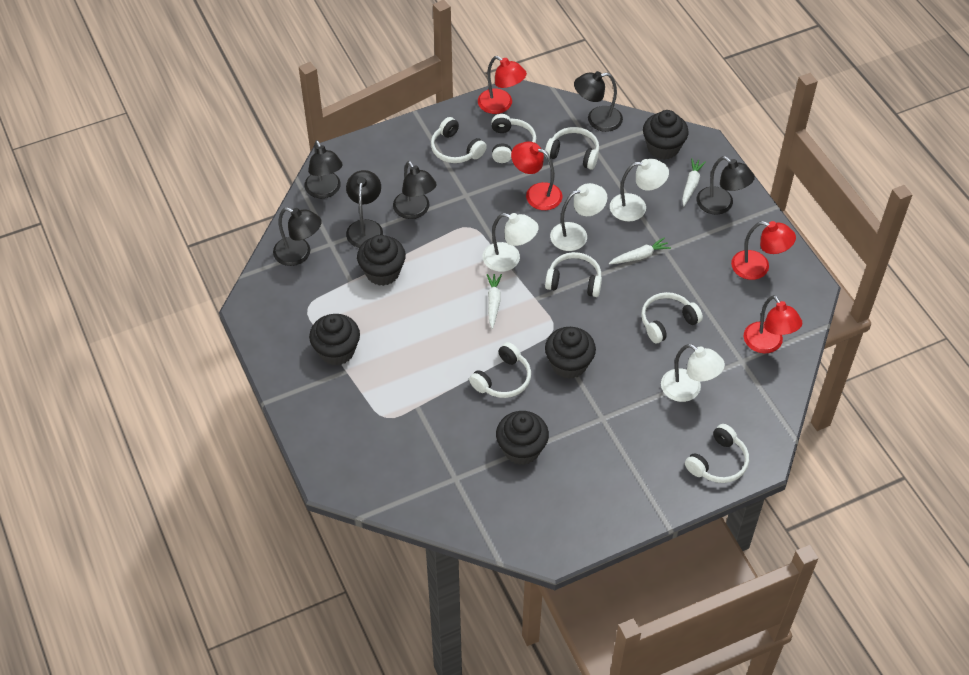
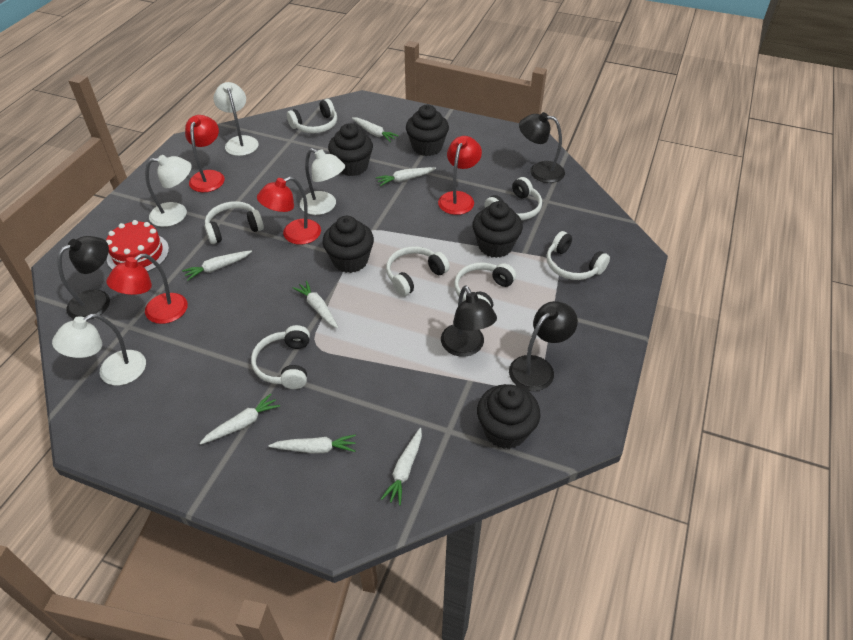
black lamp: 6 -> 4
red cake: 0 -> 1
white carrot: 3 -> 7

